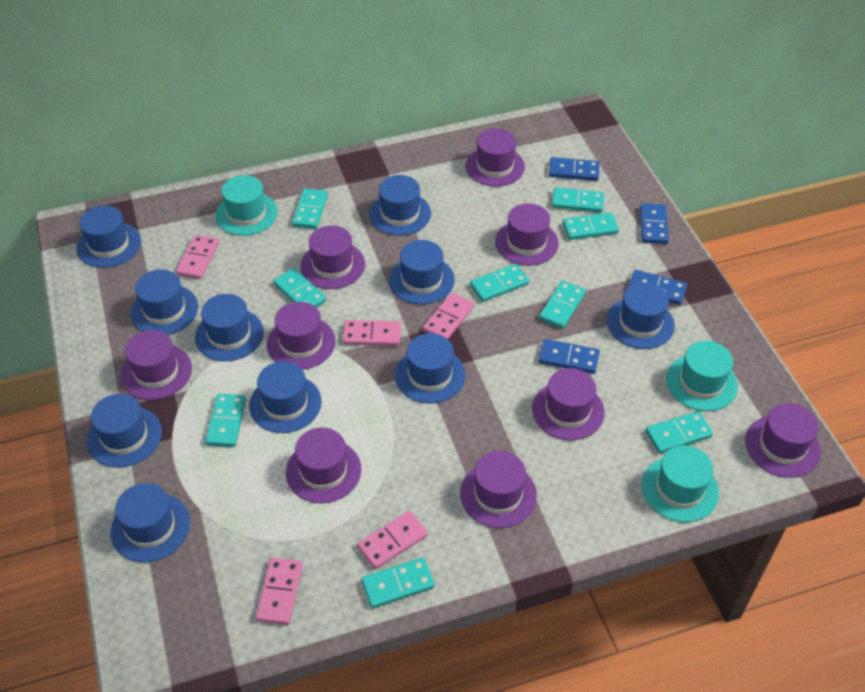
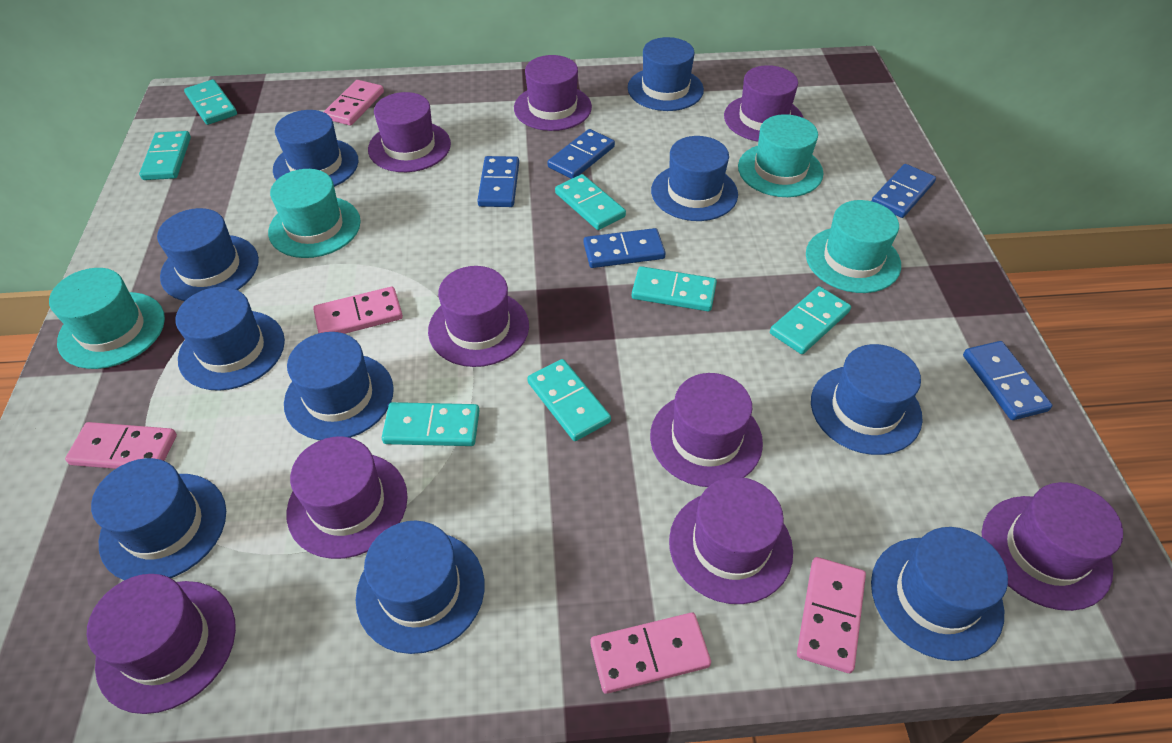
blue domino: 4 -> 5
turquoise domino: 9 -> 7
turquoise hat: 3 -> 4

